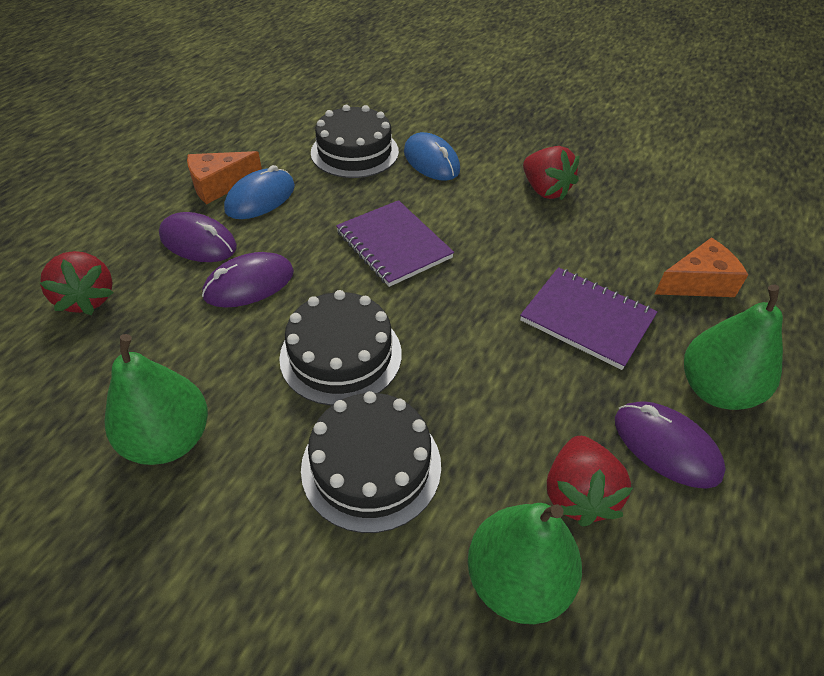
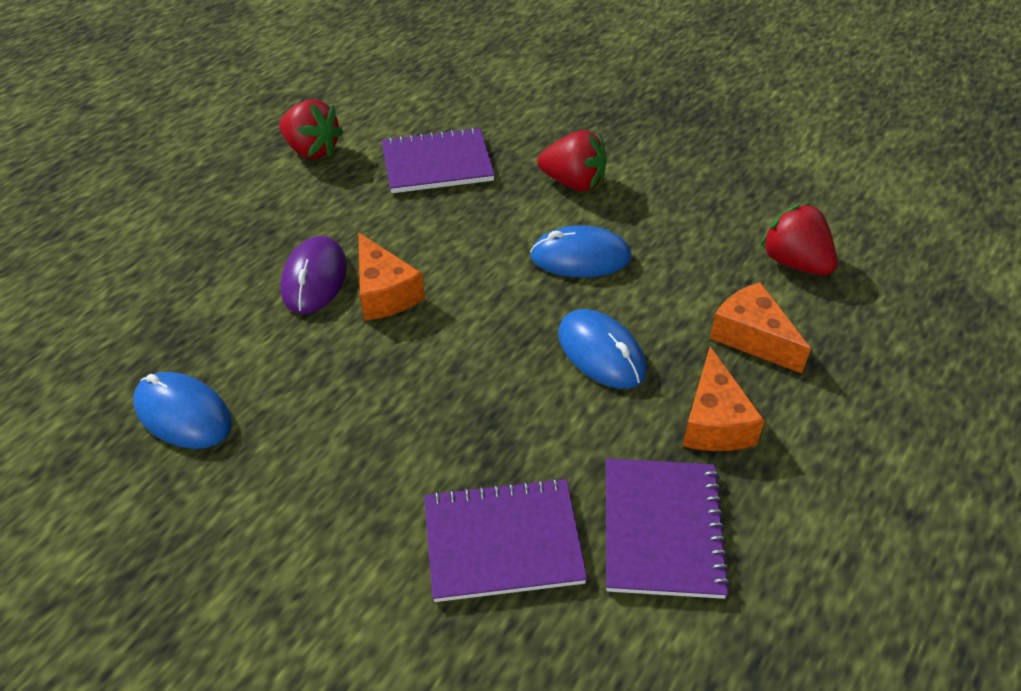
black cake: 3 -> 0
blue mouse: 2 -> 3
green pear: 3 -> 0
orange cheese: 2 -> 3
purple mouse: 3 -> 1
purple notebook: 2 -> 3

